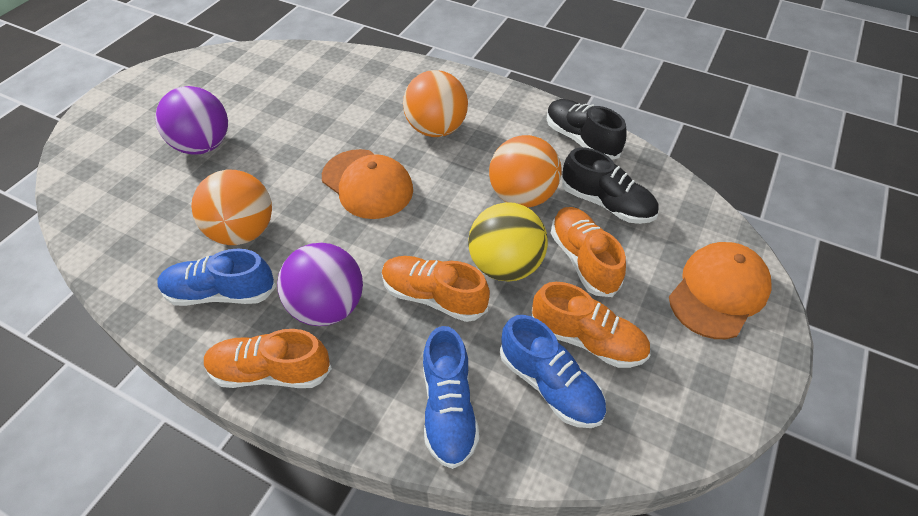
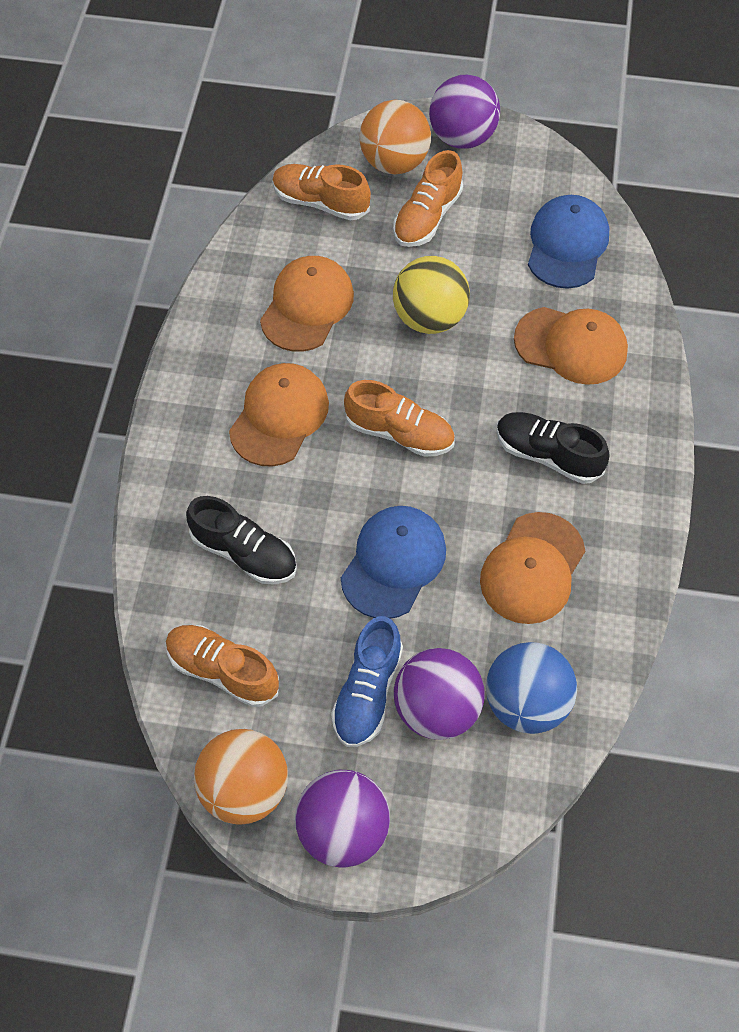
blue ball: 0 -> 1
blue cap: 0 -> 2
blue shoe: 3 -> 1
orange ball: 3 -> 2
orange cap: 2 -> 4
purple ball: 2 -> 3

